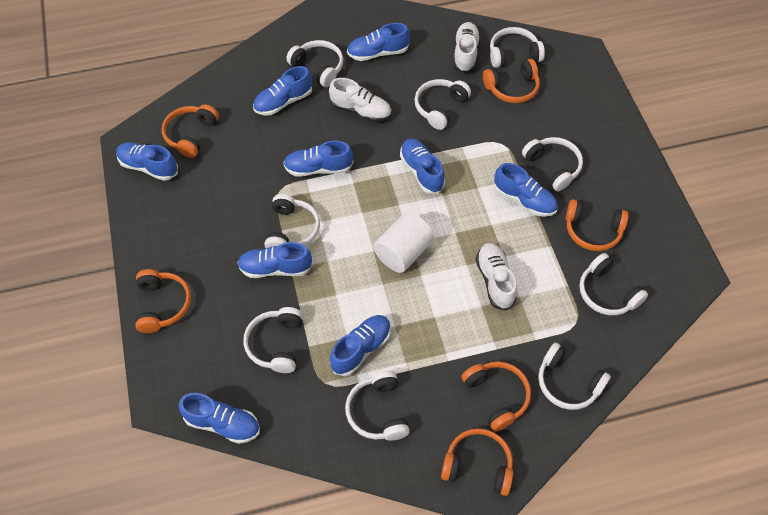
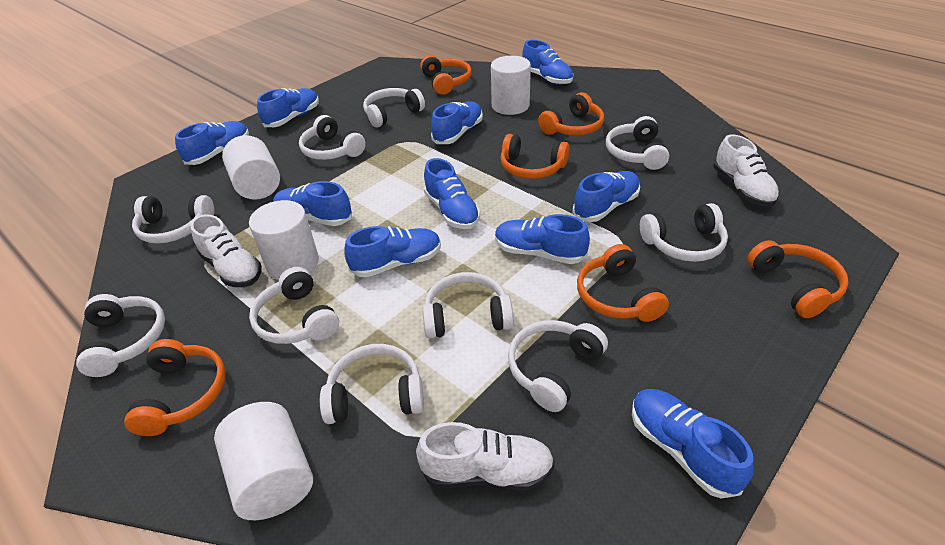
blue shoe: 9 -> 10
white cylinder: 1 -> 4
white headphones: 9 -> 10

